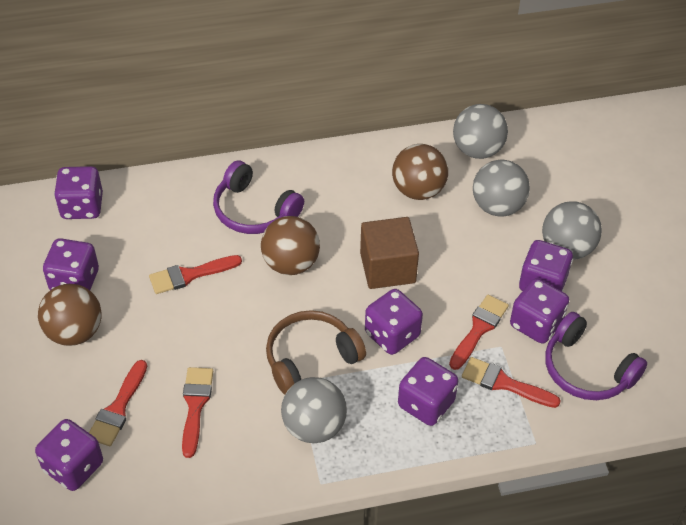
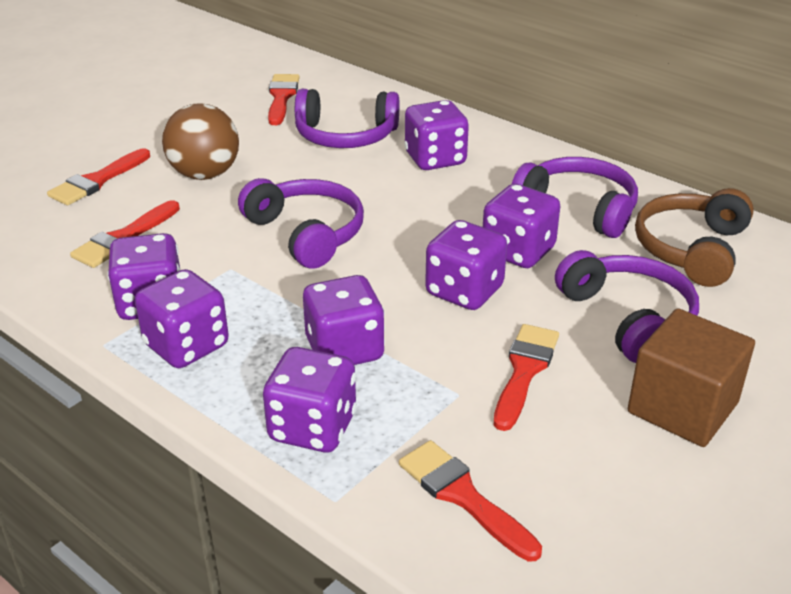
brown ball: 3 -> 1
grey ball: 4 -> 0
purple headphones: 2 -> 4

